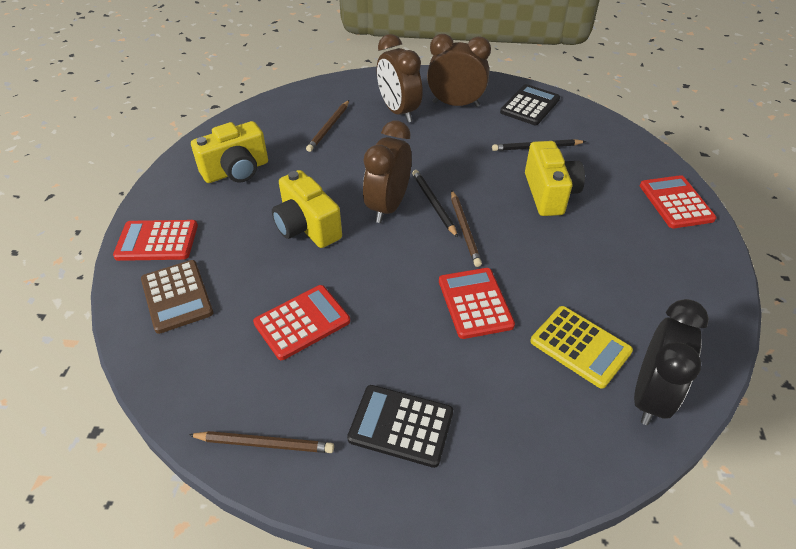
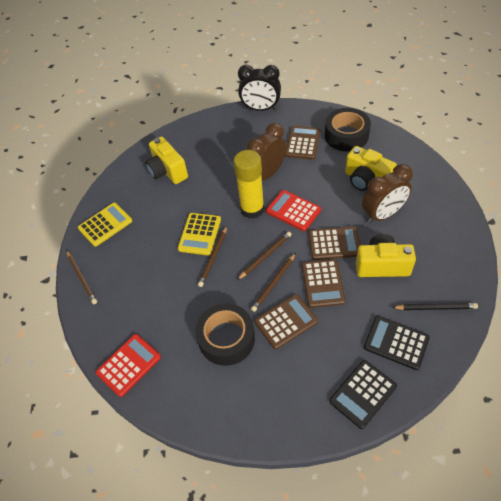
black pencil: 2 -> 1
black tape: 0 -> 2
brown calculator: 1 -> 4
brown clock: 3 -> 2
brown pencil: 3 -> 4
red calculator: 4 -> 2
yellow calculator: 1 -> 2
yellow glue stick: 0 -> 1

